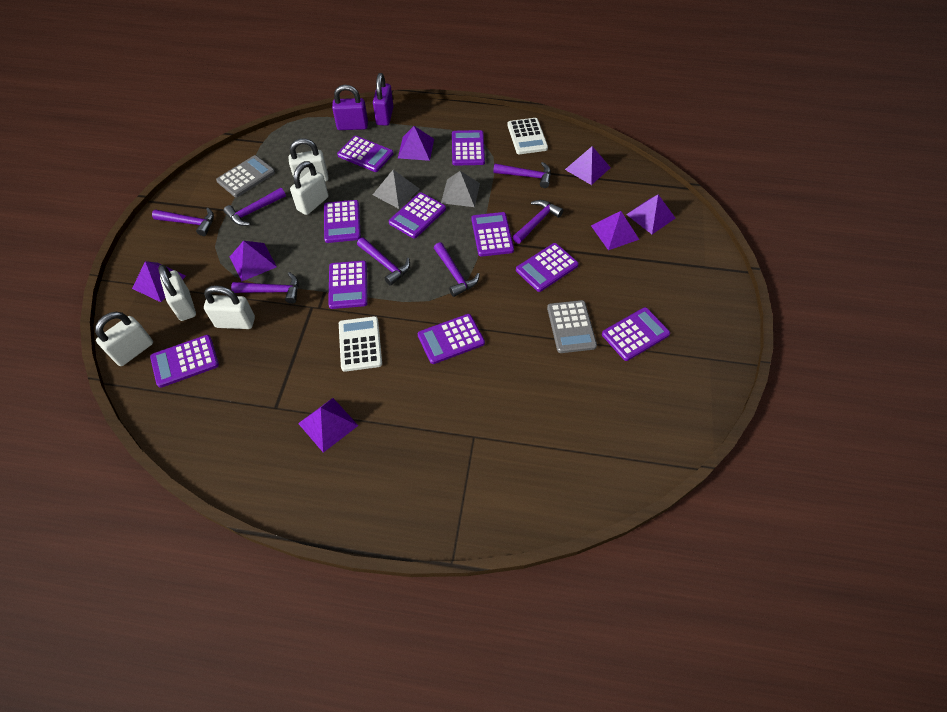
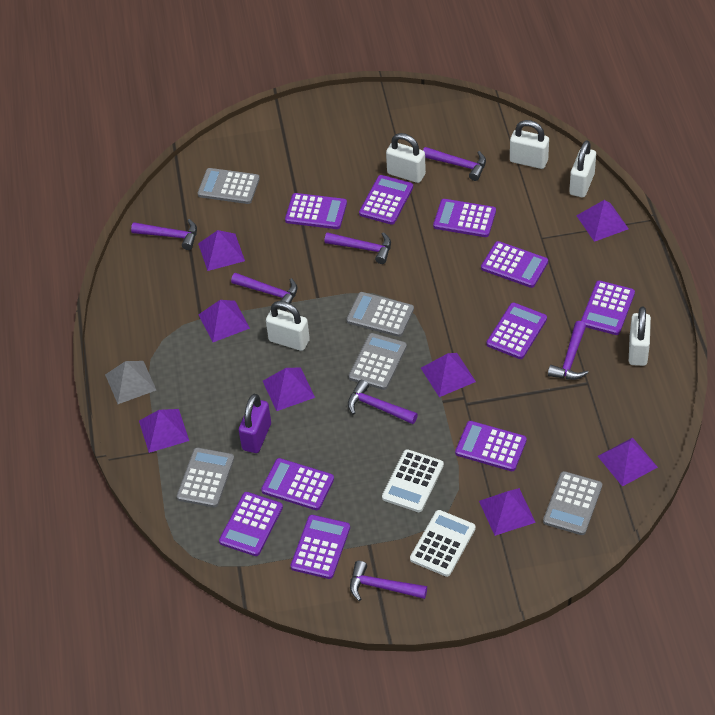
grey calculator: 2 -> 5
grey pyramid: 2 -> 1
purple padlock: 2 -> 1
purple pyramid: 7 -> 8

